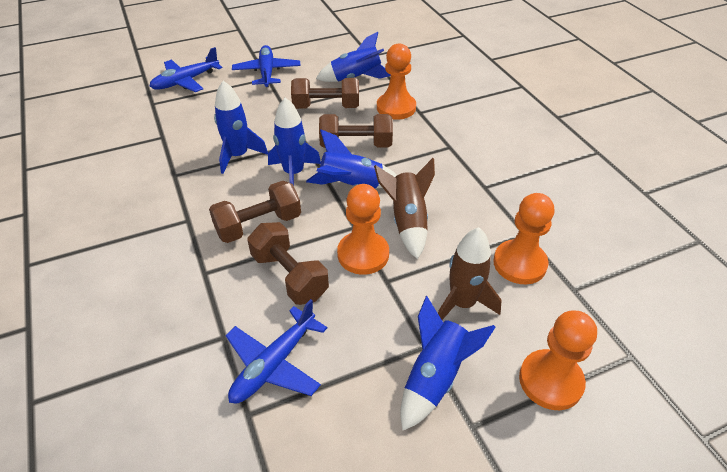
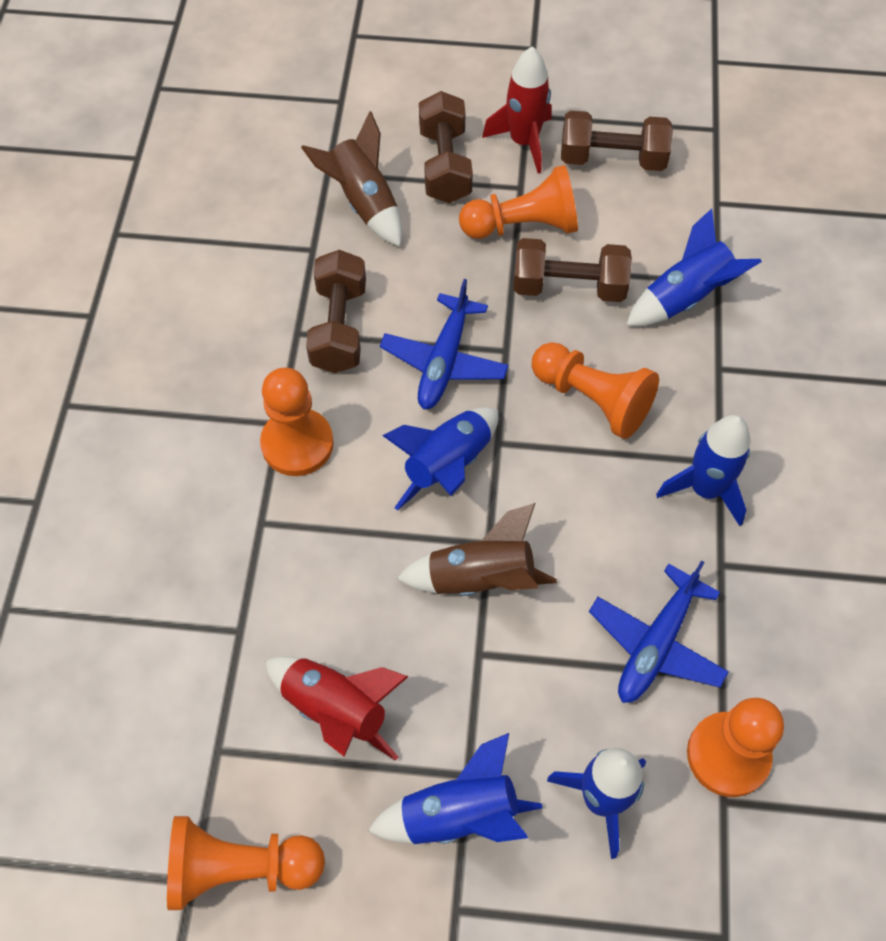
blue plane: 3 -> 2
orange pawn: 4 -> 5
red rocket: 0 -> 2

